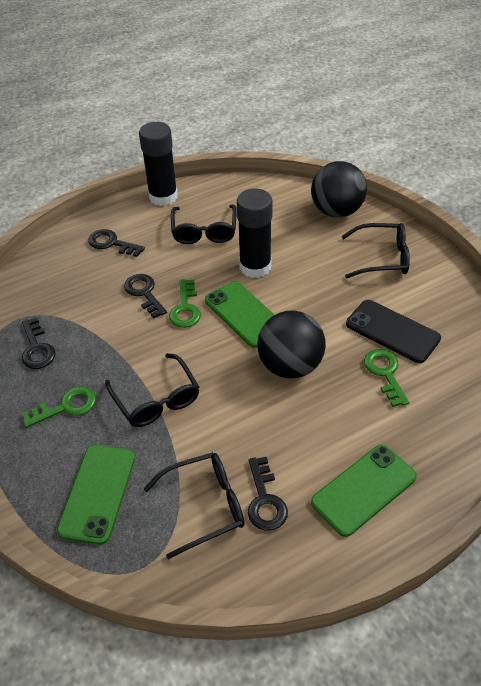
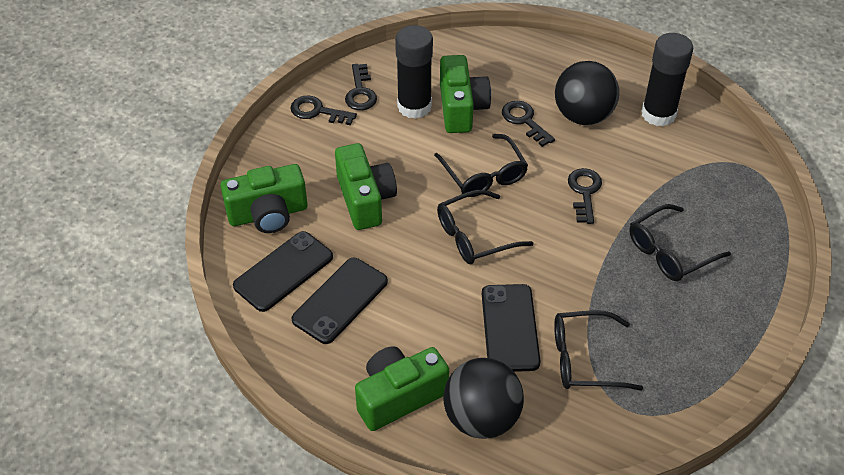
black phone: 1 -> 3
green camera: 0 -> 4
green key: 3 -> 0
green phone: 3 -> 0

